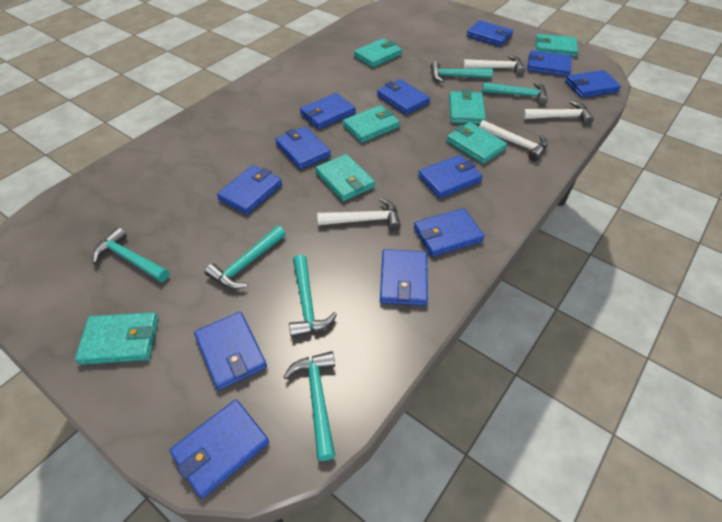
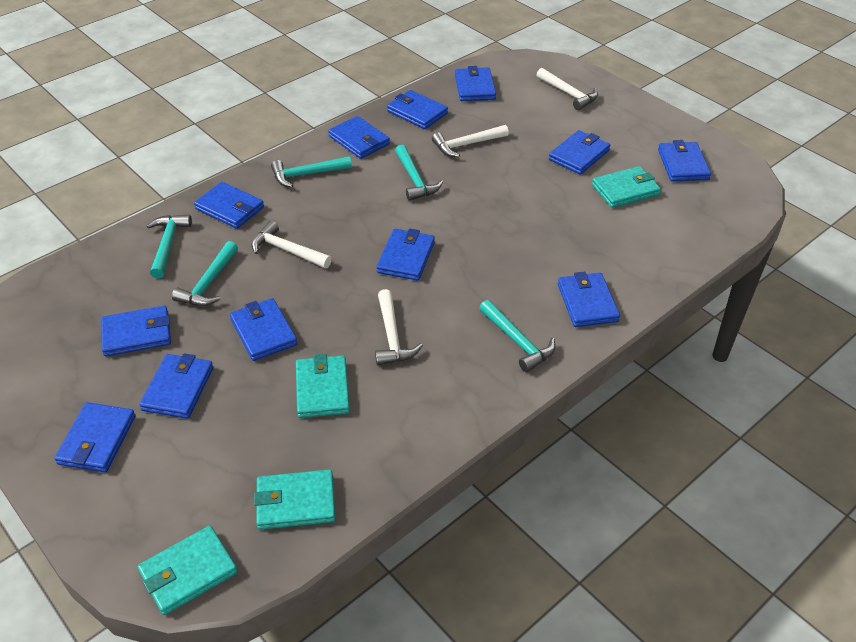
turquoise hammer: 6 -> 5
turquoise wallet: 7 -> 4

